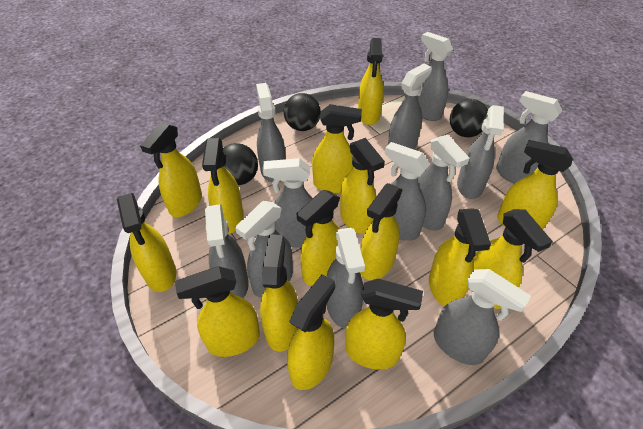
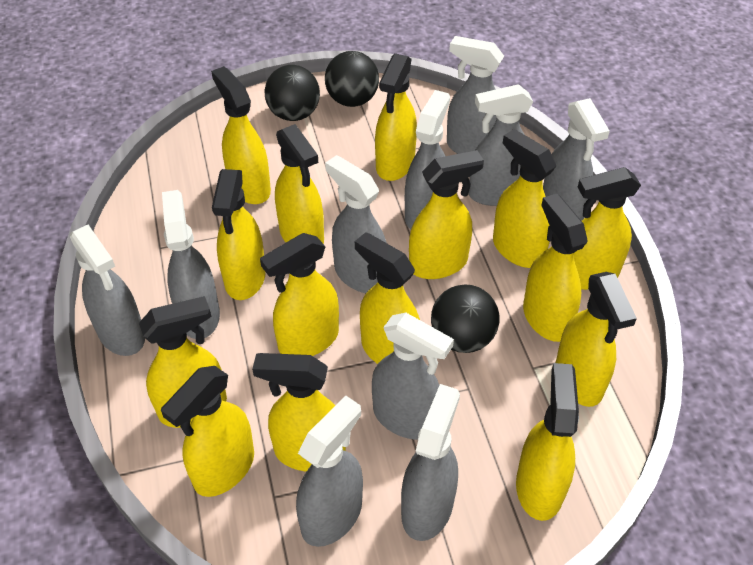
grey spray bottle: 12 -> 10

